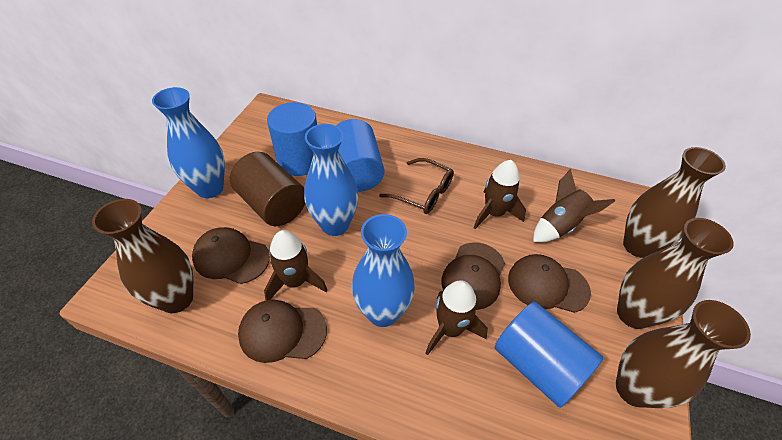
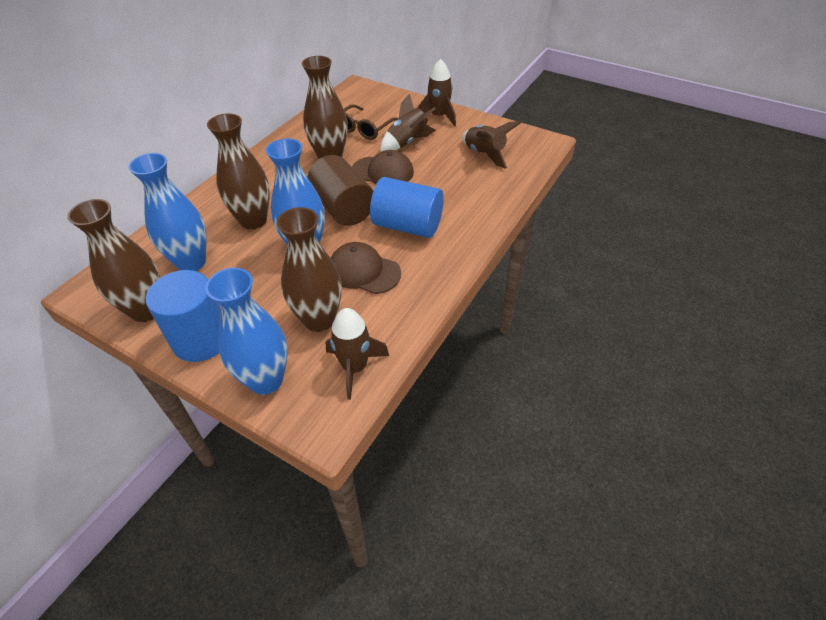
blue cylinder: 3 -> 2
brown cap: 4 -> 2

